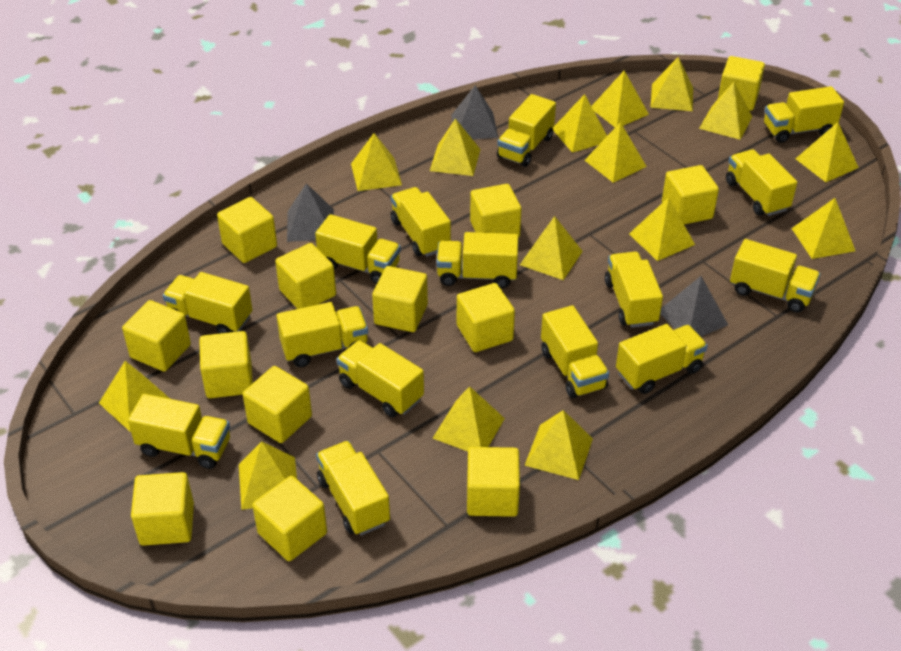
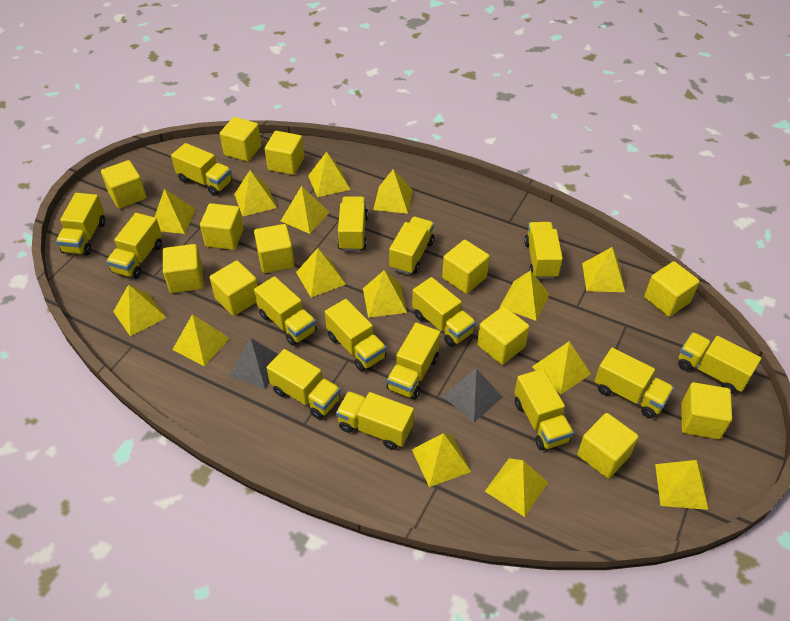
grey pyramid: 3 -> 2
yellow cube: 13 -> 12

